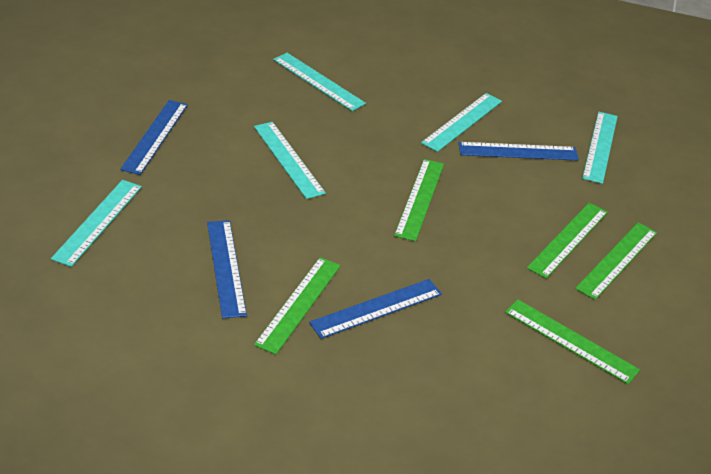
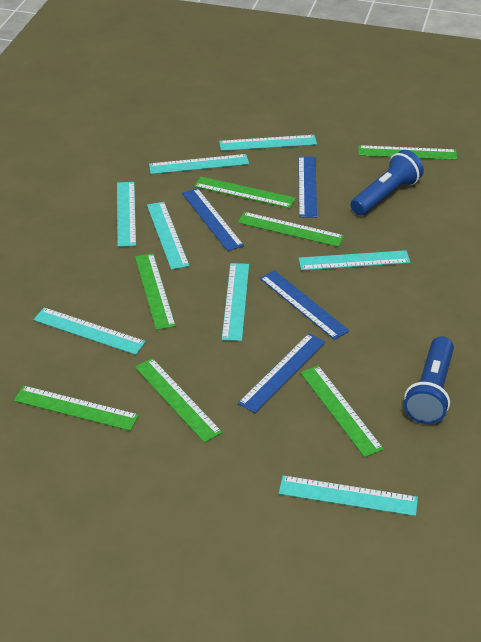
blue flashlight: 0 -> 2
green ruler: 5 -> 7
turquoise ruler: 5 -> 8

